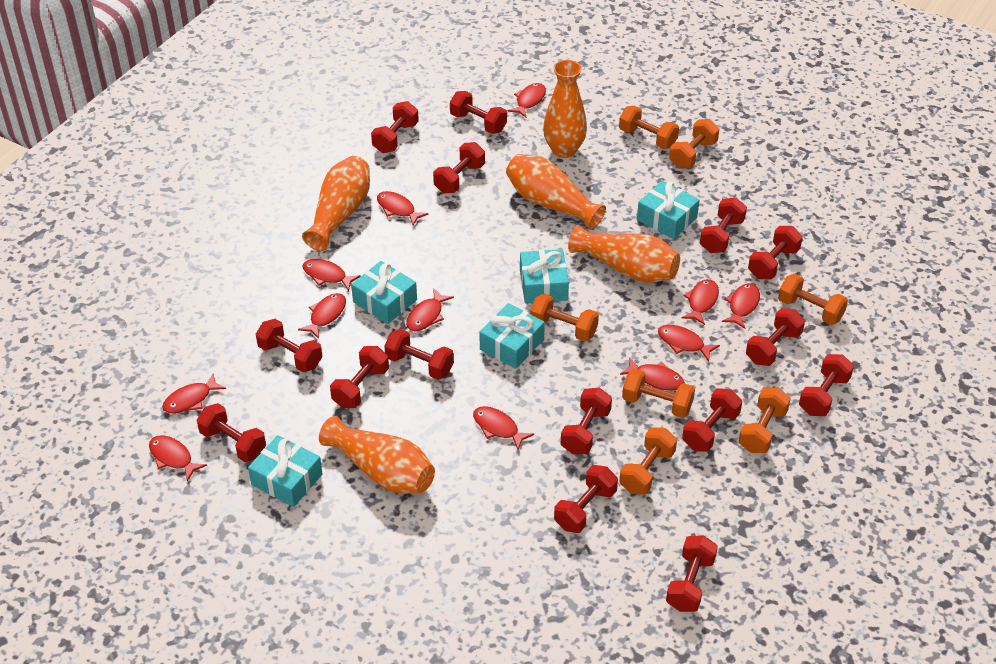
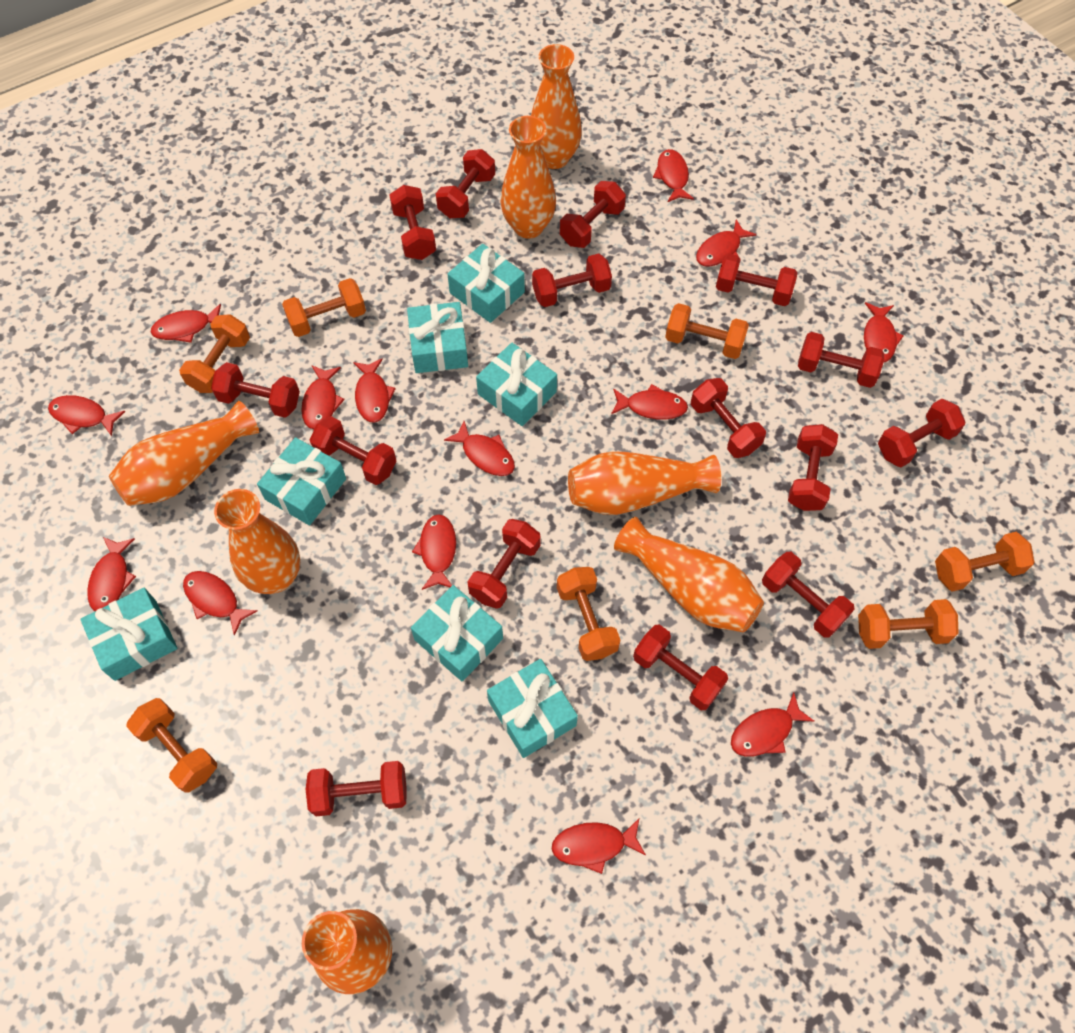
orange vase: 5 -> 7
red fish: 12 -> 14
turquoise gift: 5 -> 7

